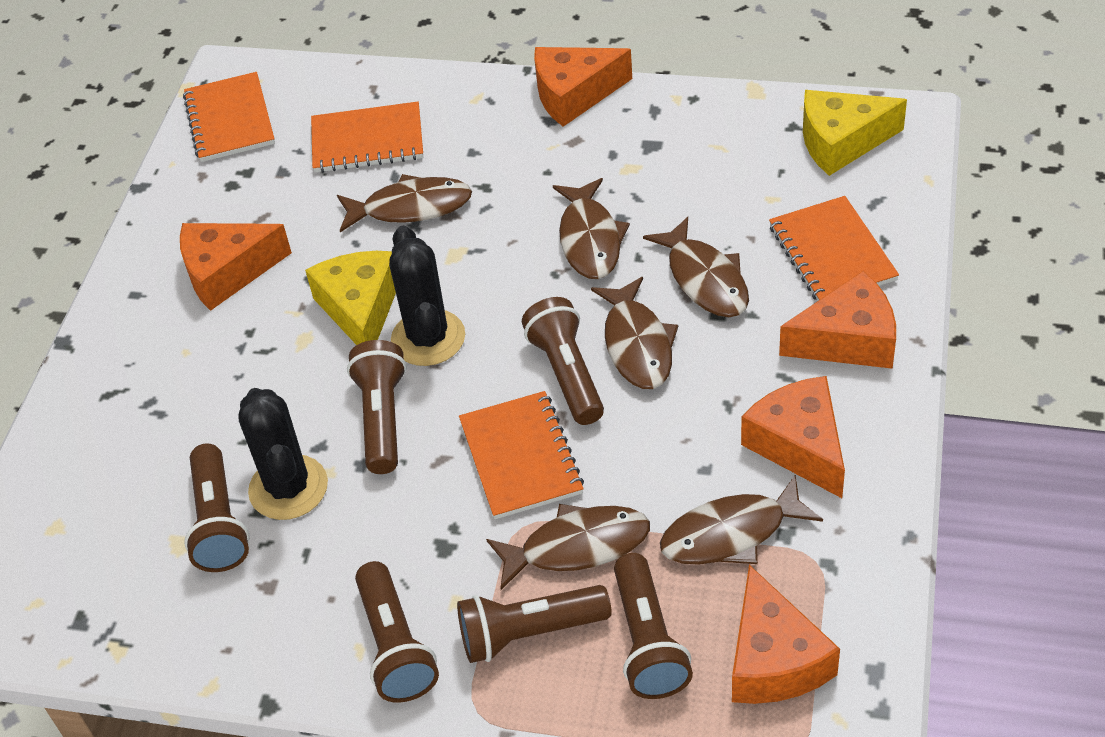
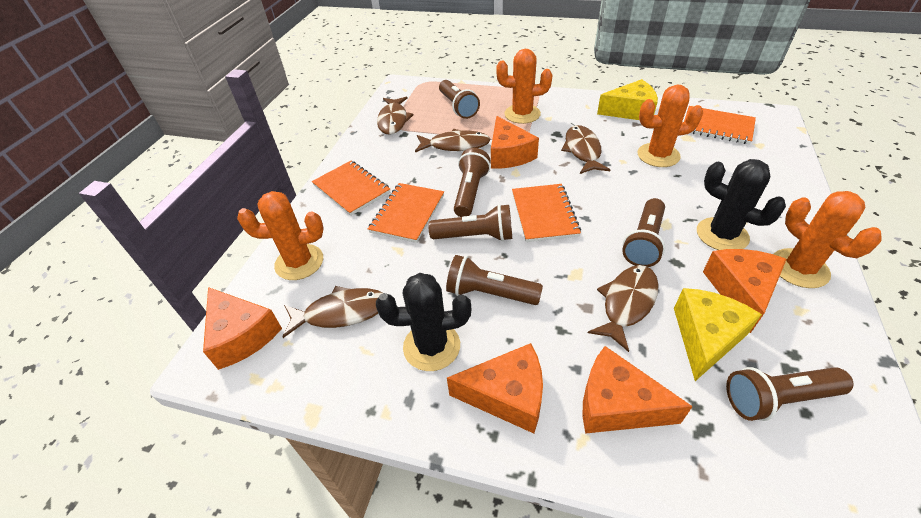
brown fish: 6 -> 5
orange cactus: 0 -> 4

